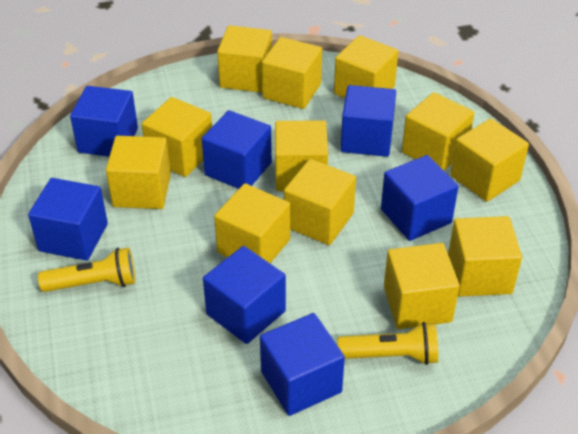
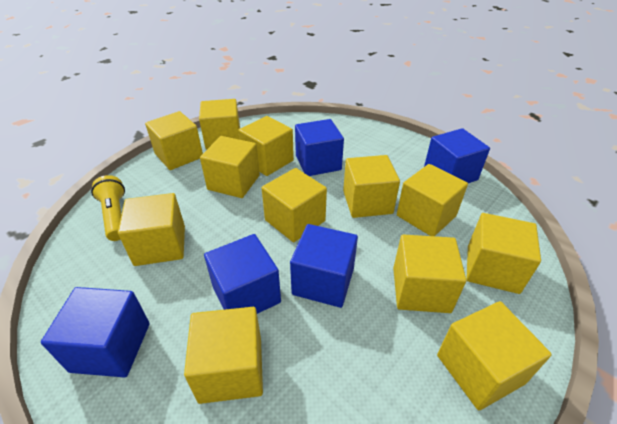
blue cube: 7 -> 5
yellow flashlight: 2 -> 1

